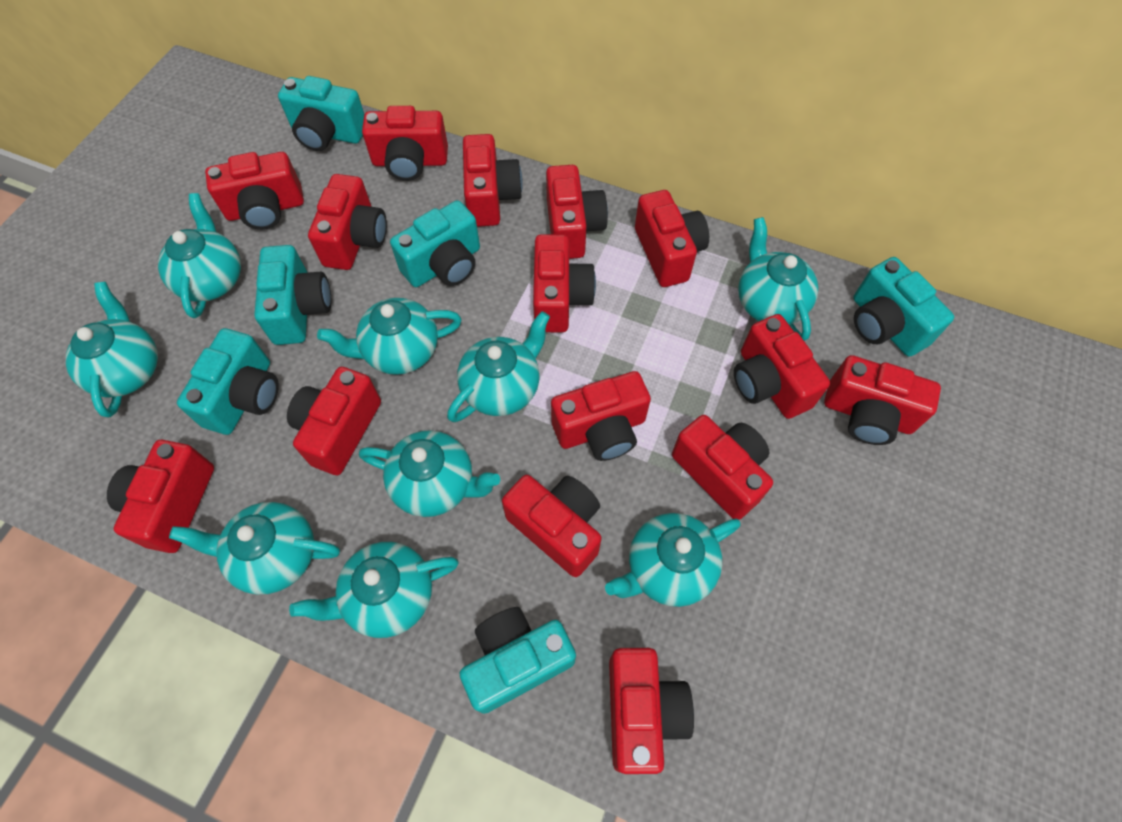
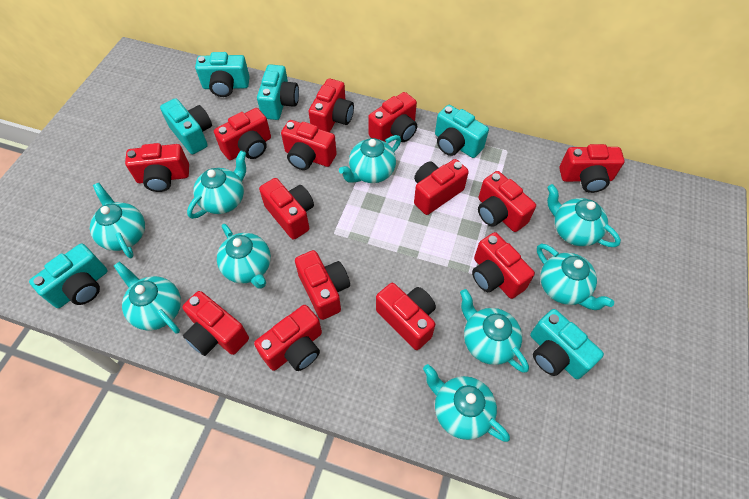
red camera: 15 -> 14

